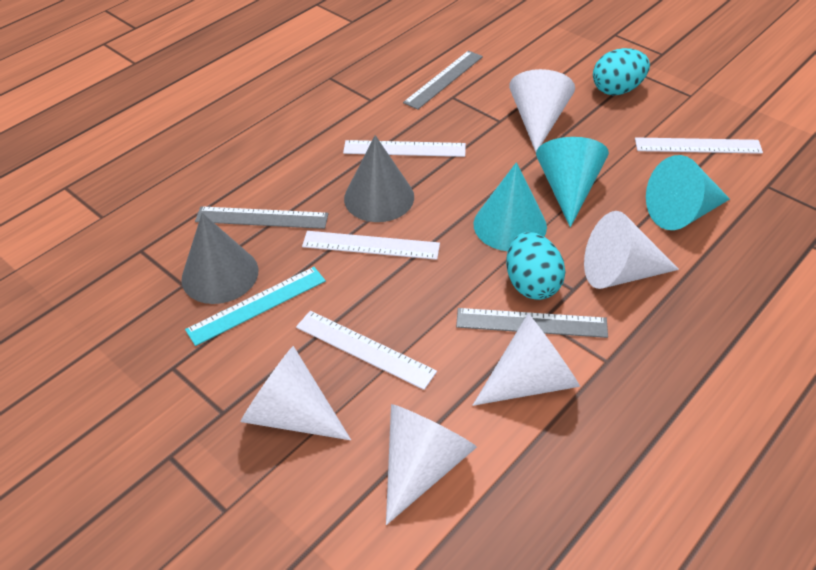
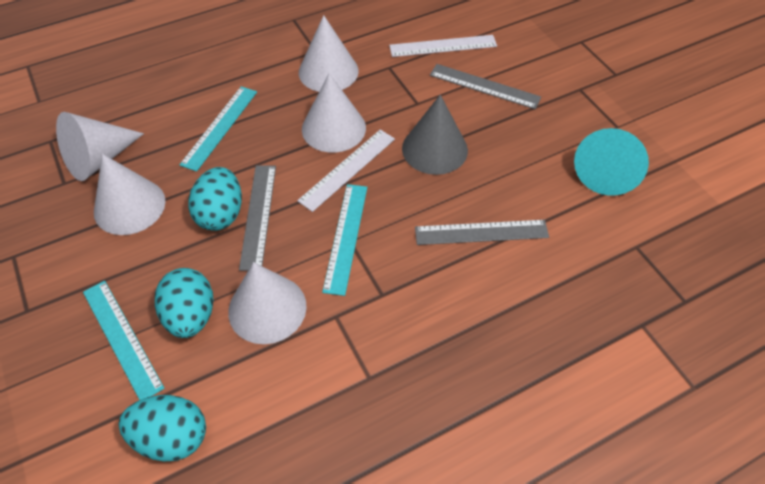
grey cone: 2 -> 1
turquoise cone: 3 -> 1
turquoise egg: 2 -> 3
turquoise ruler: 1 -> 3
white ruler: 4 -> 2

